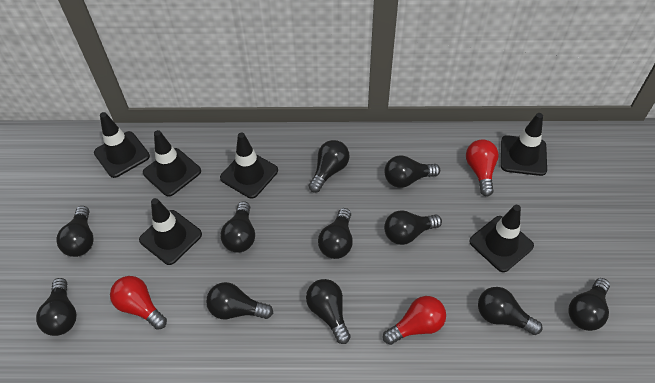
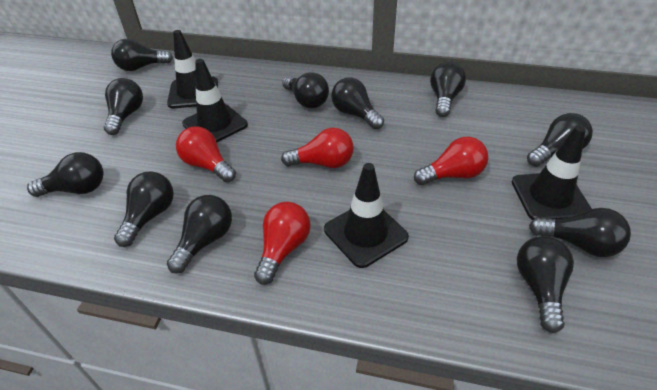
black traffic cone: 6 -> 4
red light bulb: 3 -> 4

